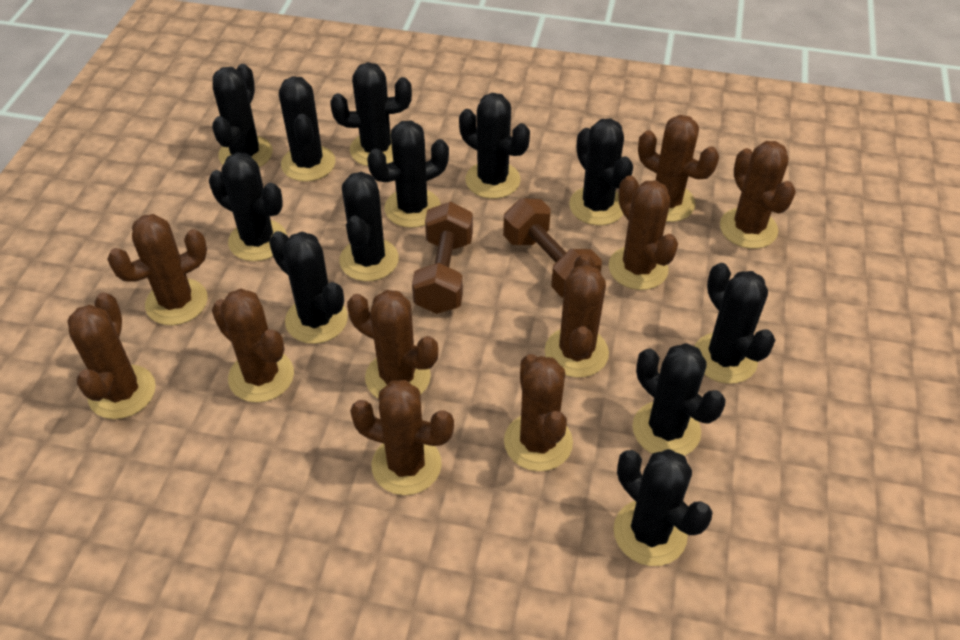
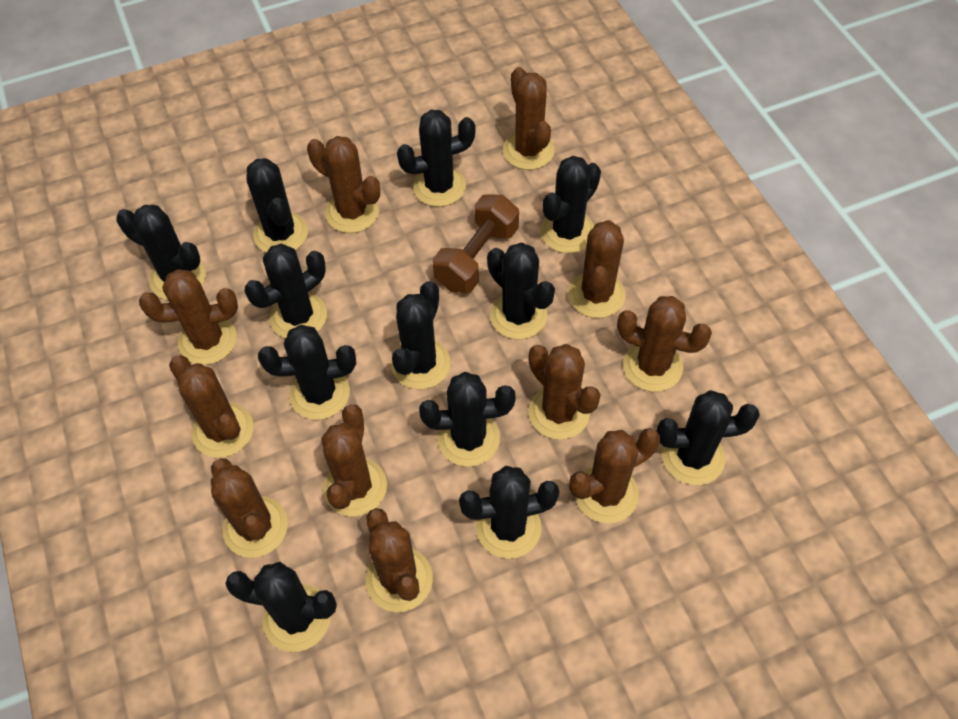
brown cactus: 10 -> 11
brown dumbbell: 2 -> 1

